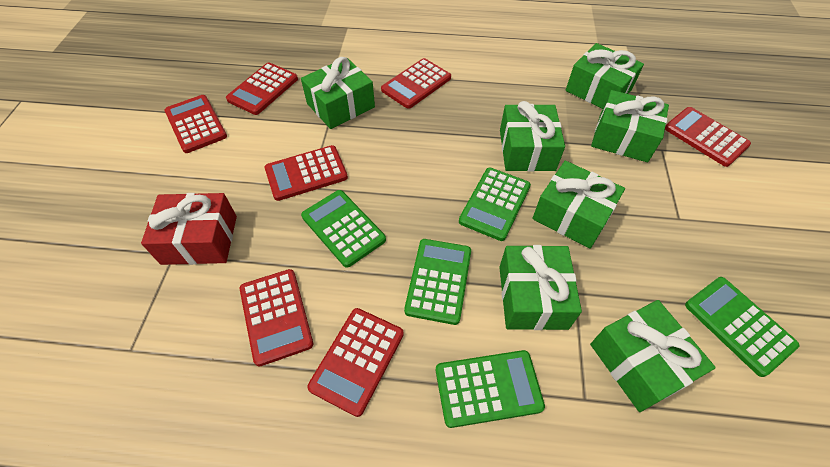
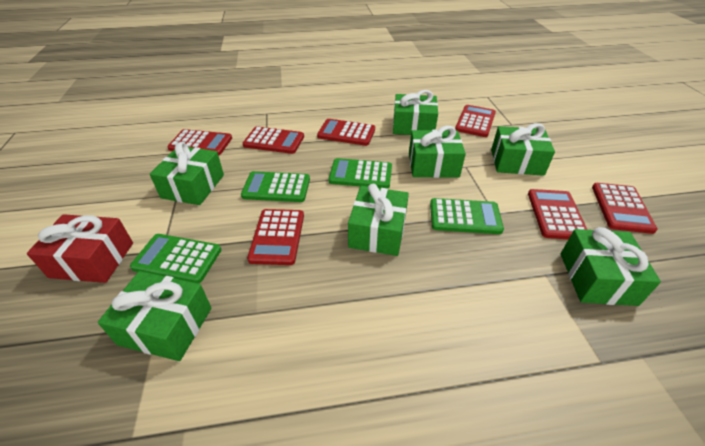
green calculator: 5 -> 4

